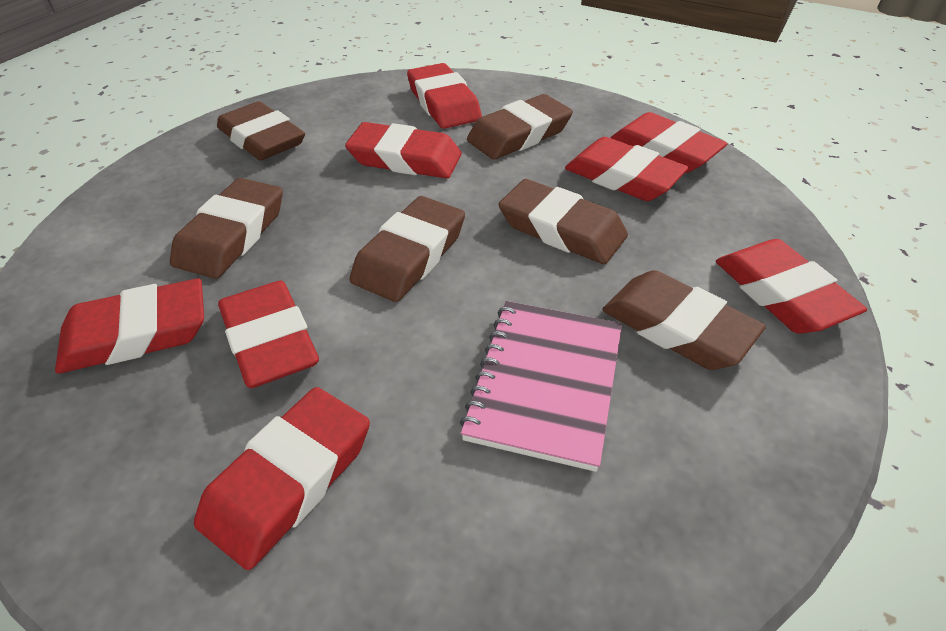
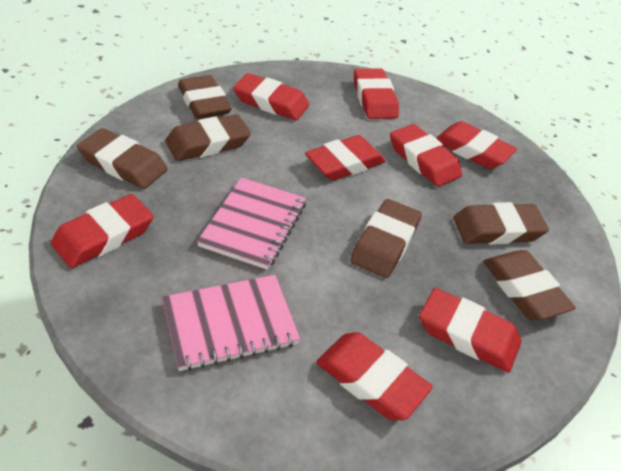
pink notebook: 1 -> 2

